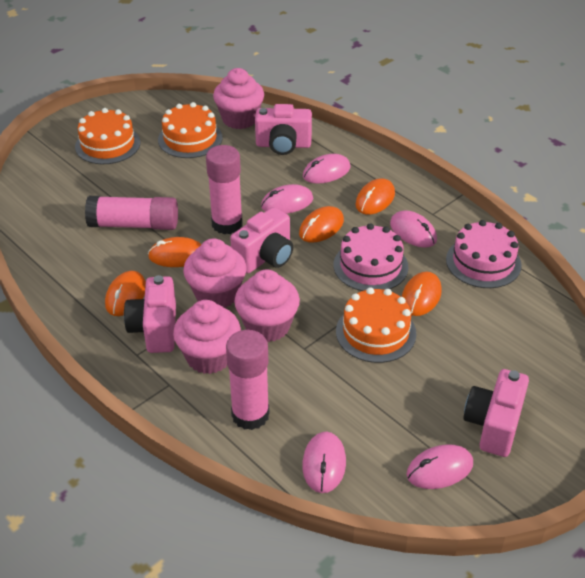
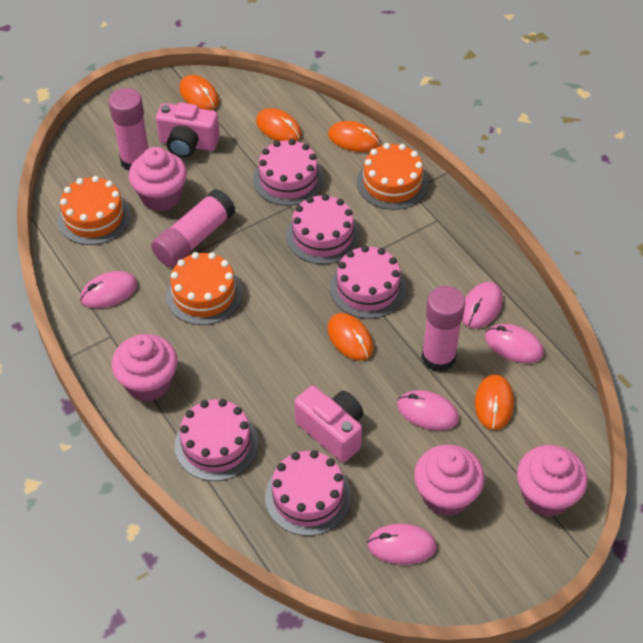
pink cake: 2 -> 5
pink camera: 4 -> 2

